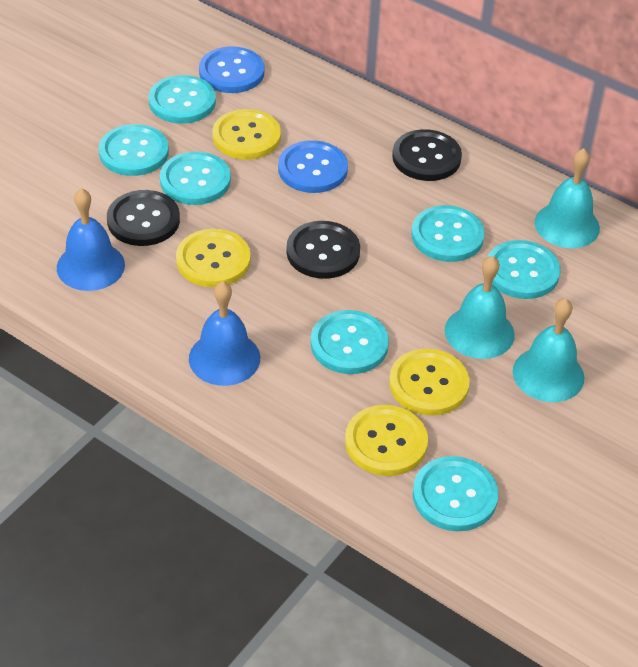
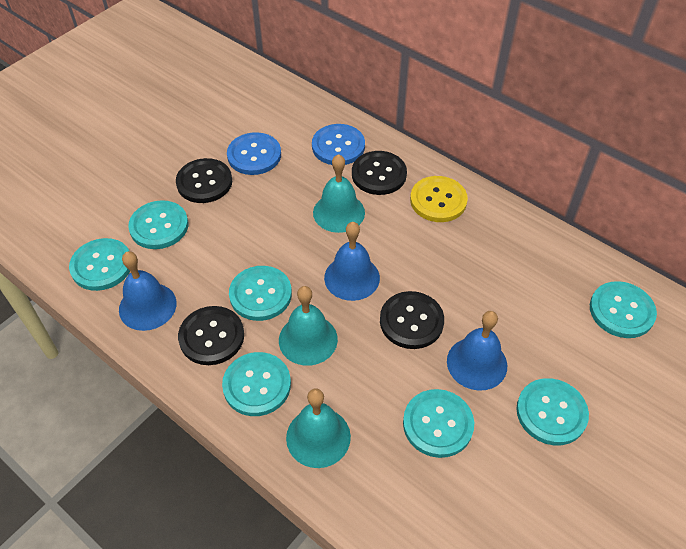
black button: 3 -> 4
blue bell: 2 -> 3
yellow button: 4 -> 1

